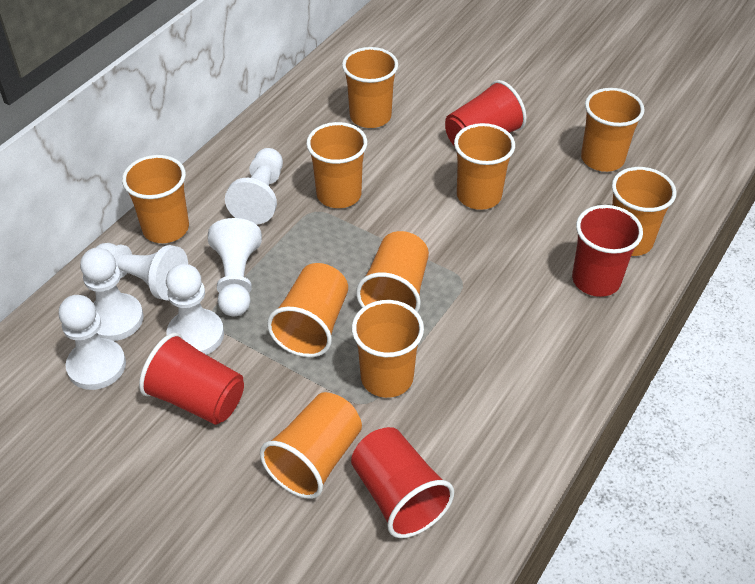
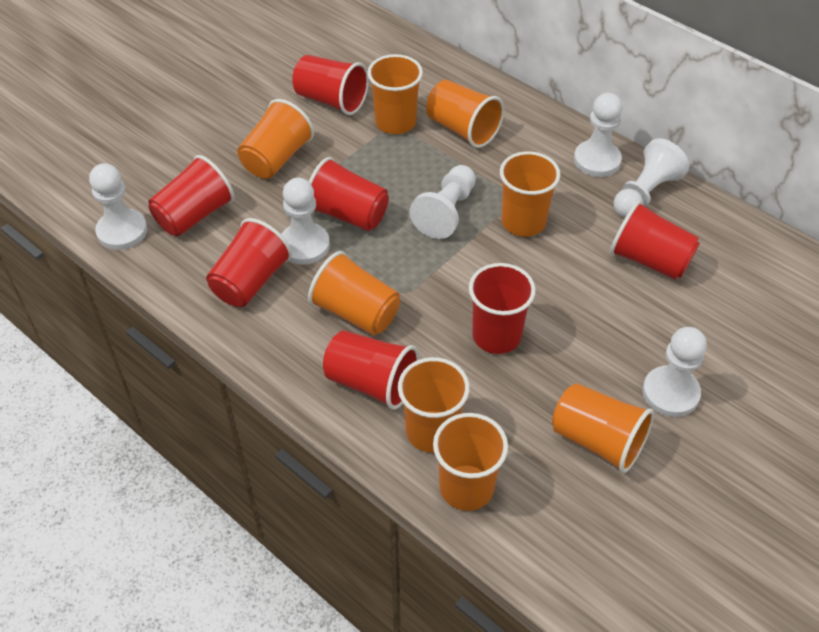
orange cup: 10 -> 8
red cup: 4 -> 7

